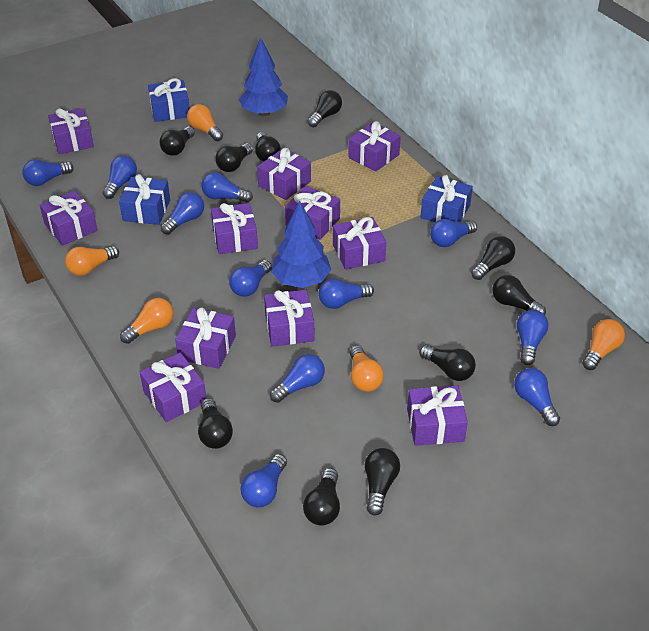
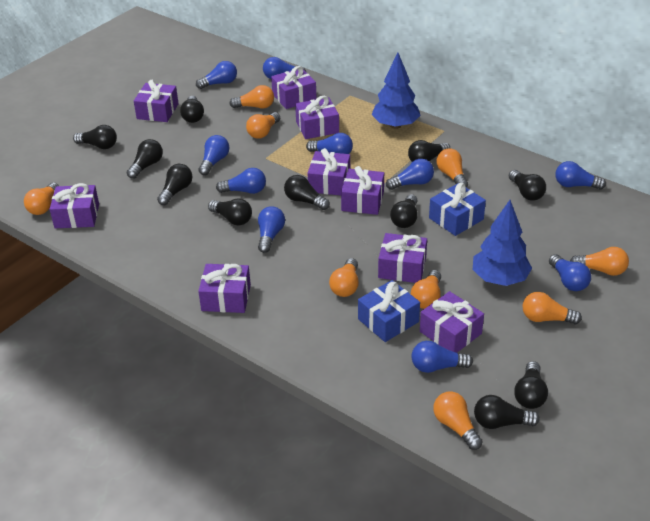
black light bulb: 10 -> 11
blue gift: 3 -> 2
blue light bulb: 11 -> 10
orange light bulb: 5 -> 9
purple gift: 11 -> 9

